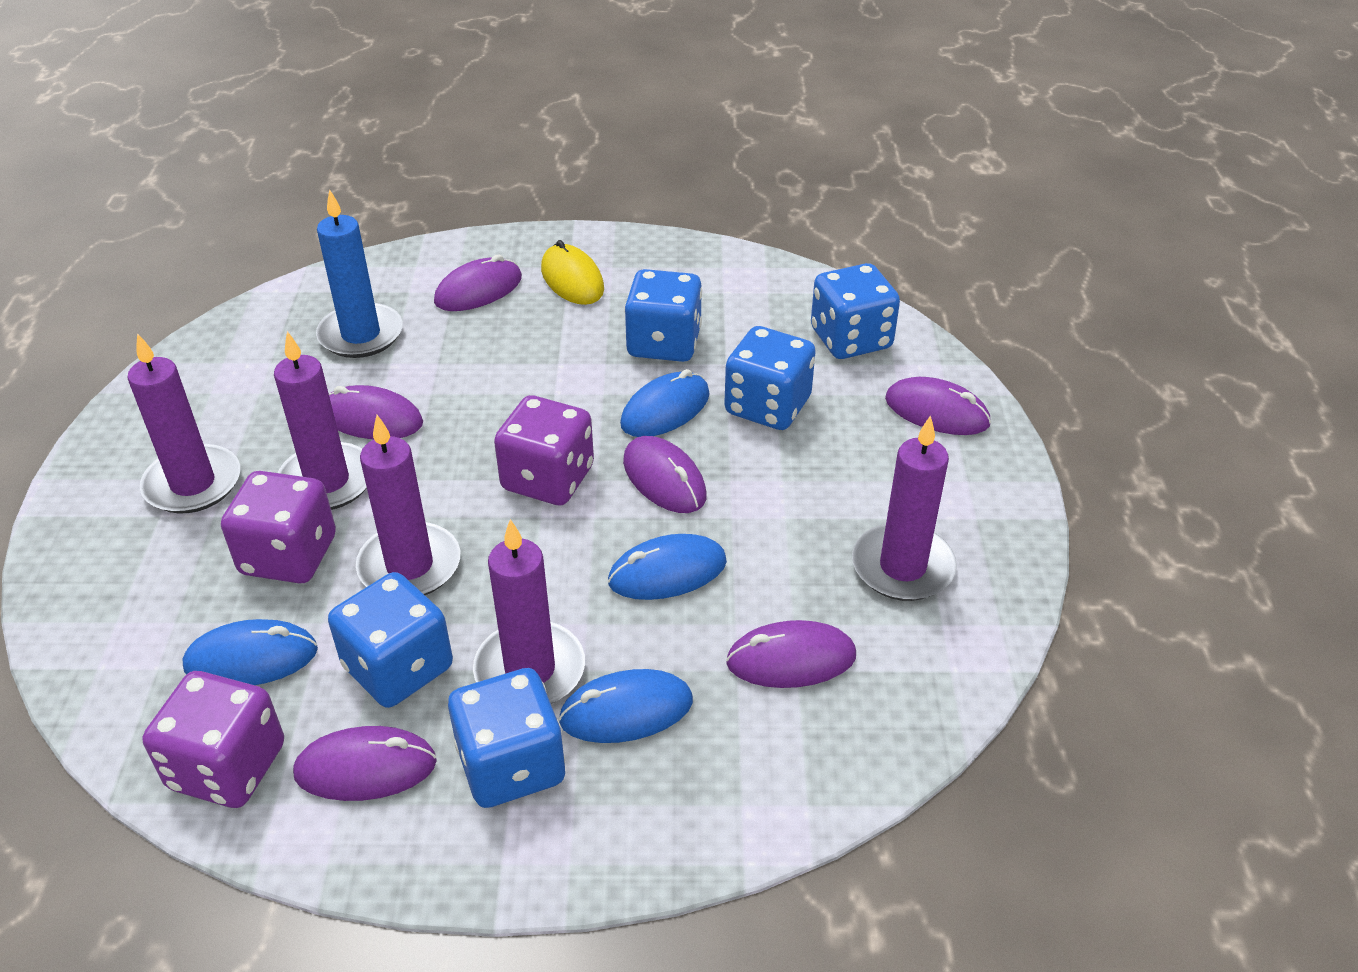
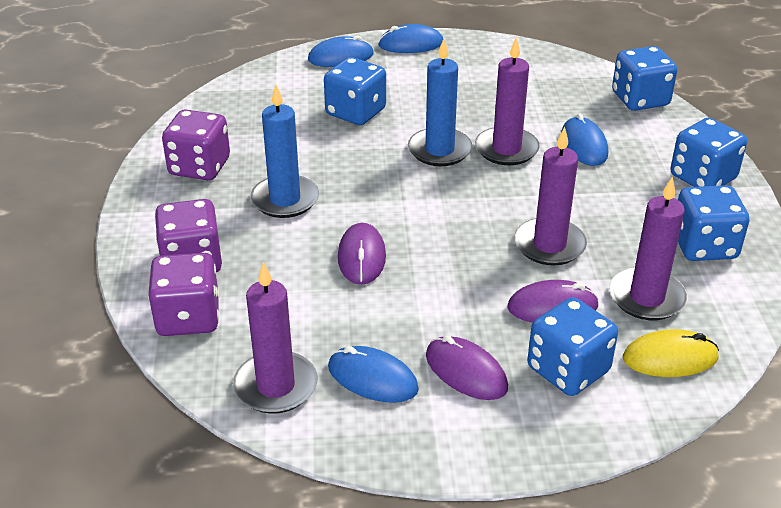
blue candle: 1 -> 2
purple candle: 5 -> 4
purple mouse: 6 -> 3

